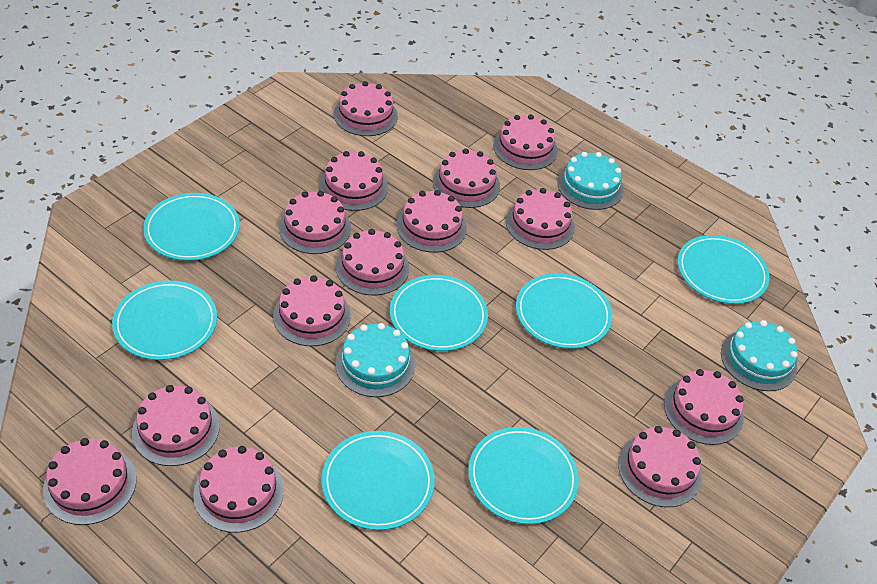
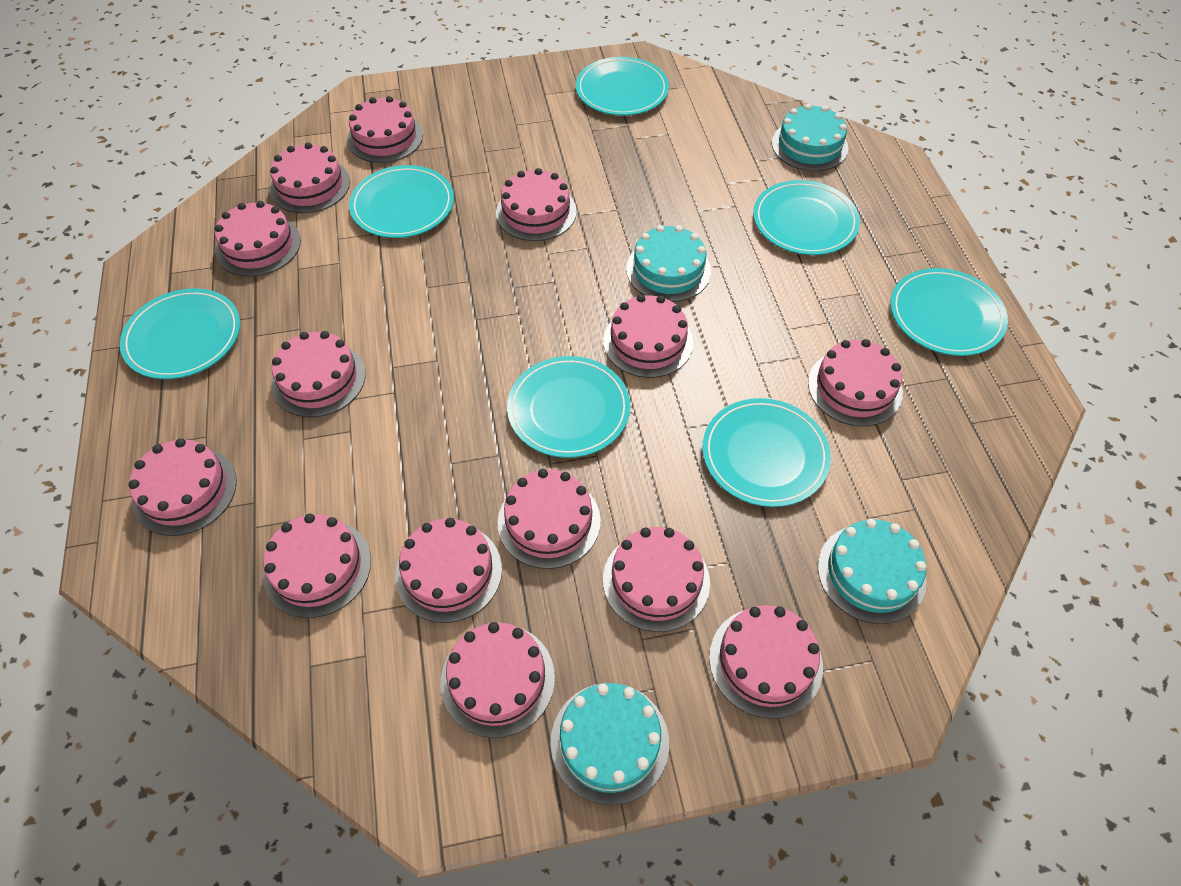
turquoise cake: 3 -> 4

